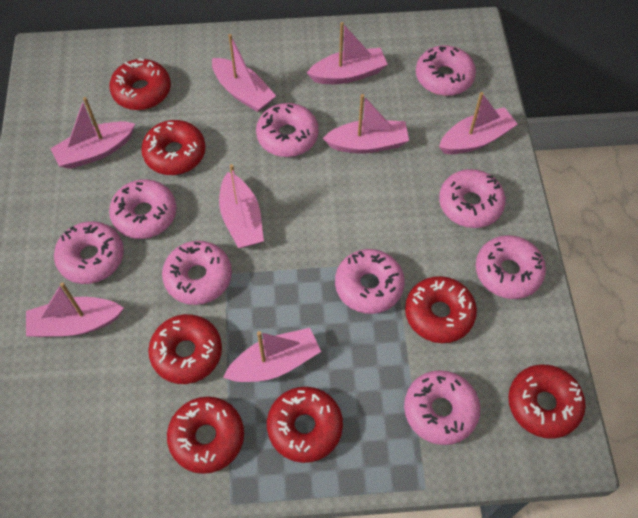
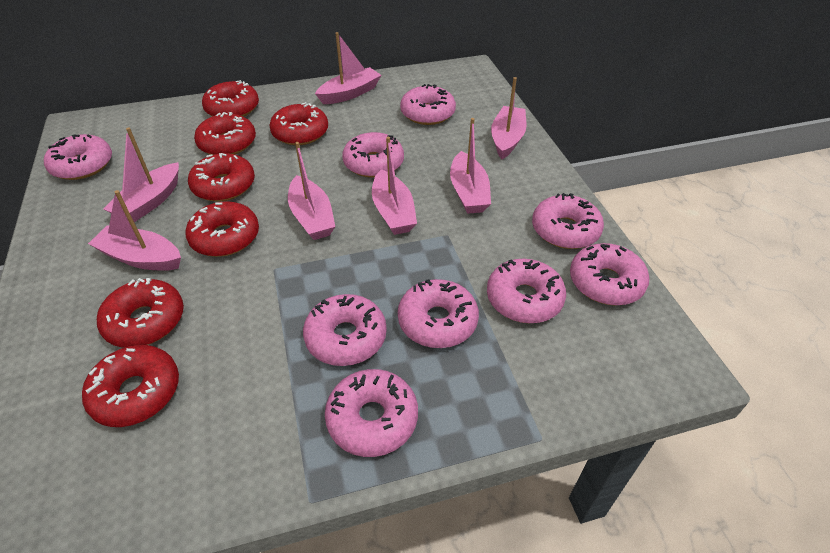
pink boat: 8 -> 7

